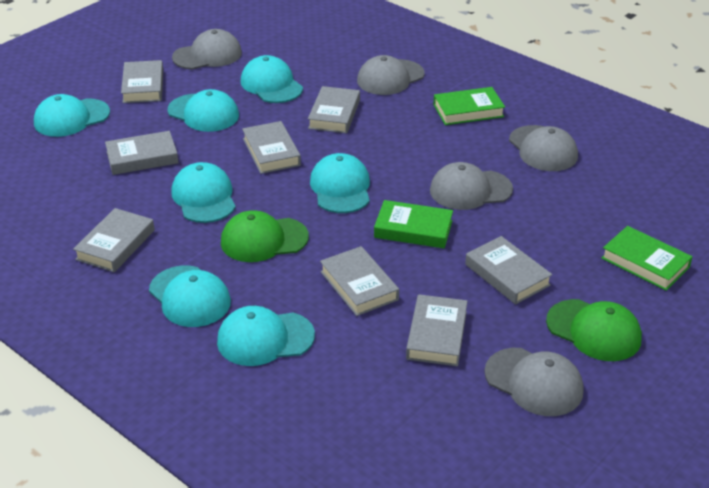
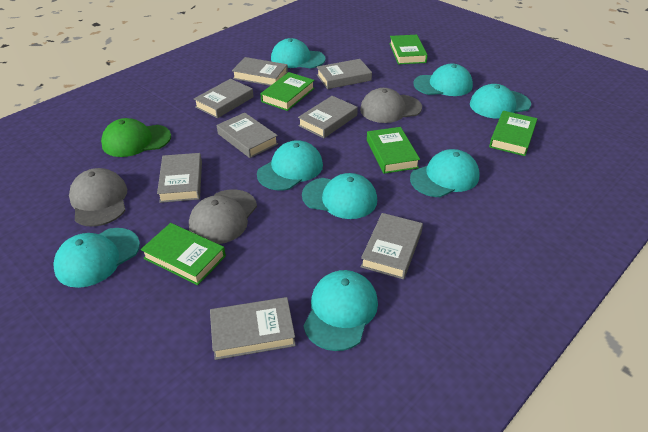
green book: 3 -> 5
green cap: 2 -> 1
grey cap: 5 -> 3
turquoise cap: 7 -> 8

